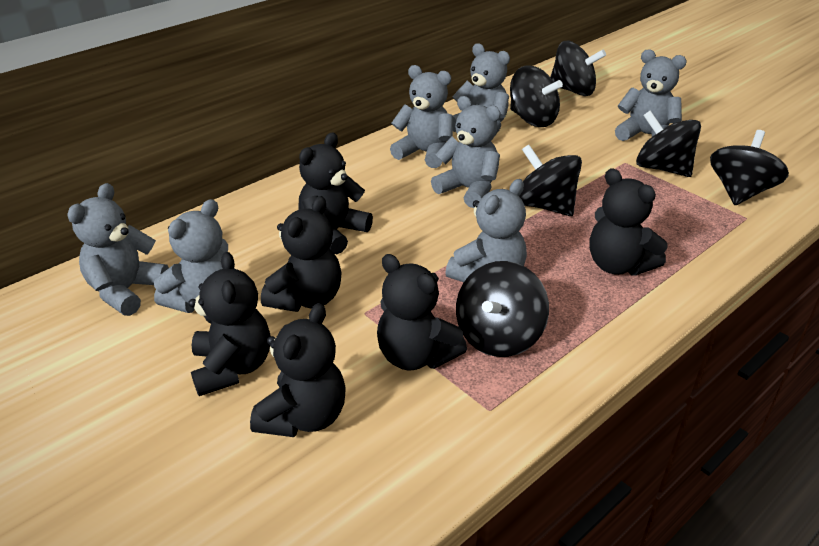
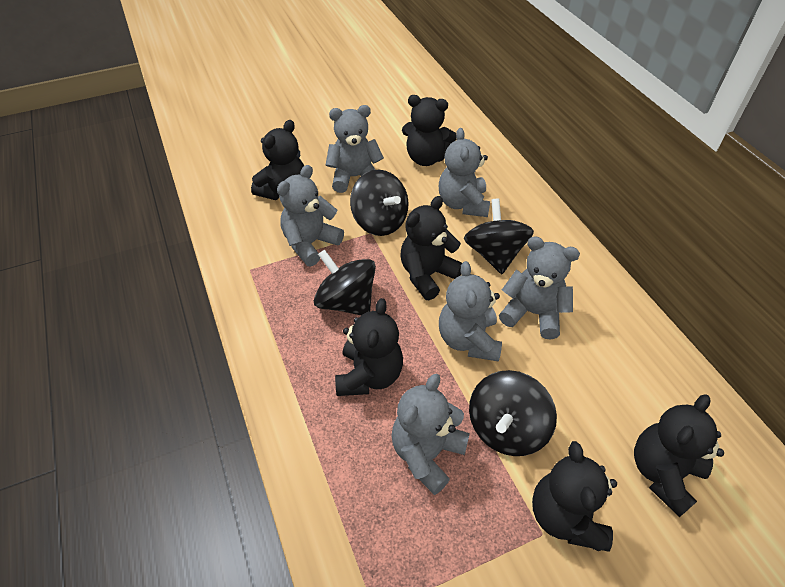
black spinning top: 6 -> 4
grey teddy bear: 7 -> 6

